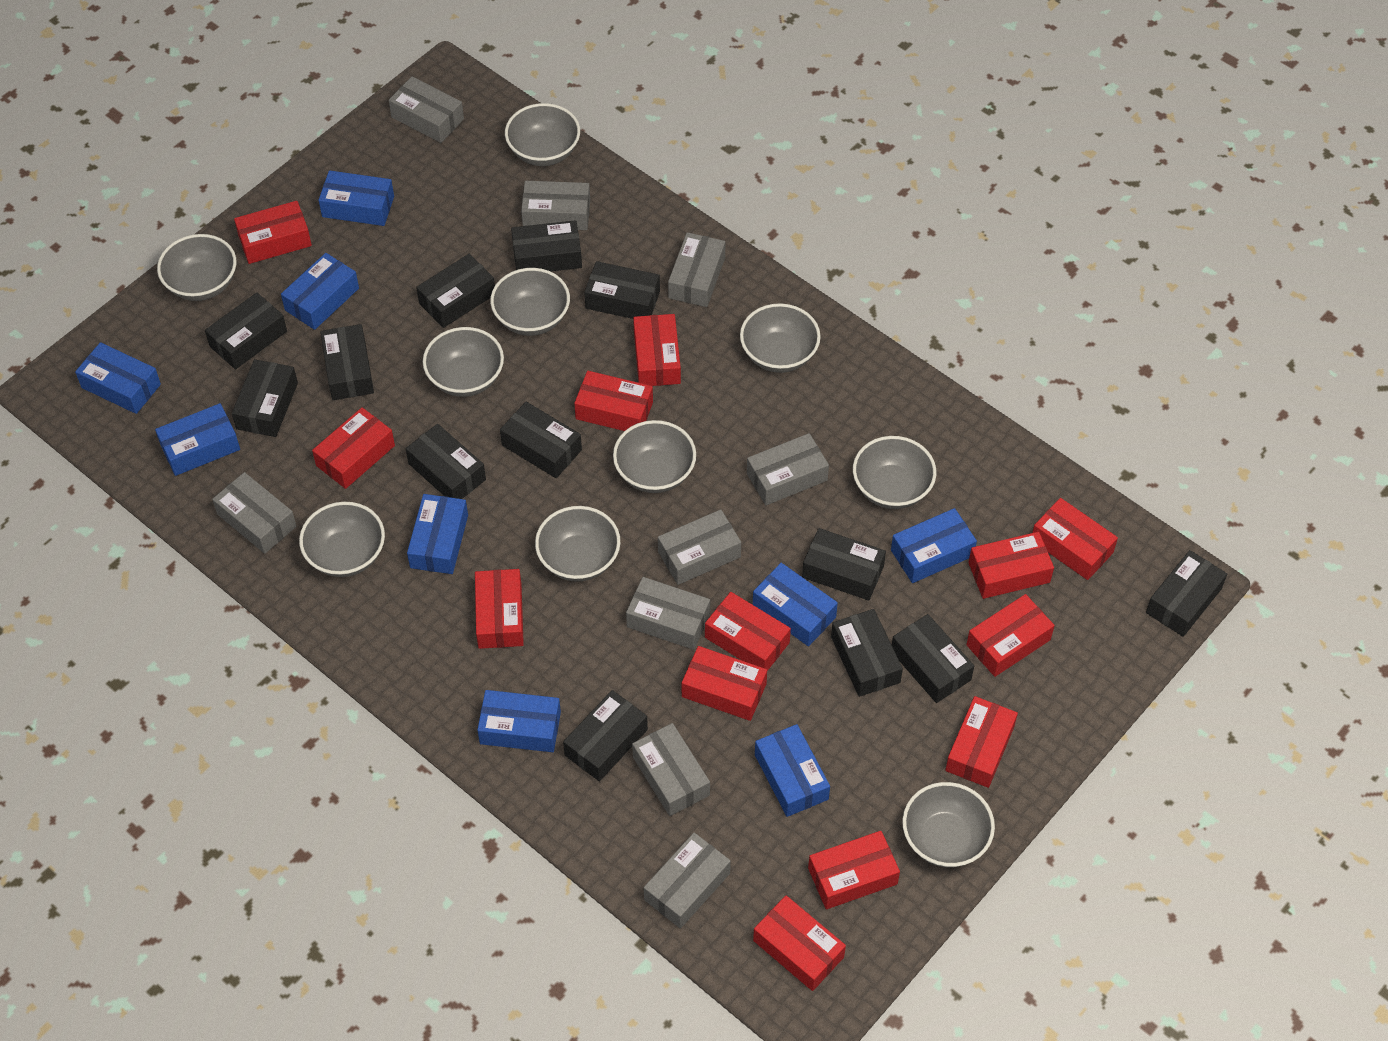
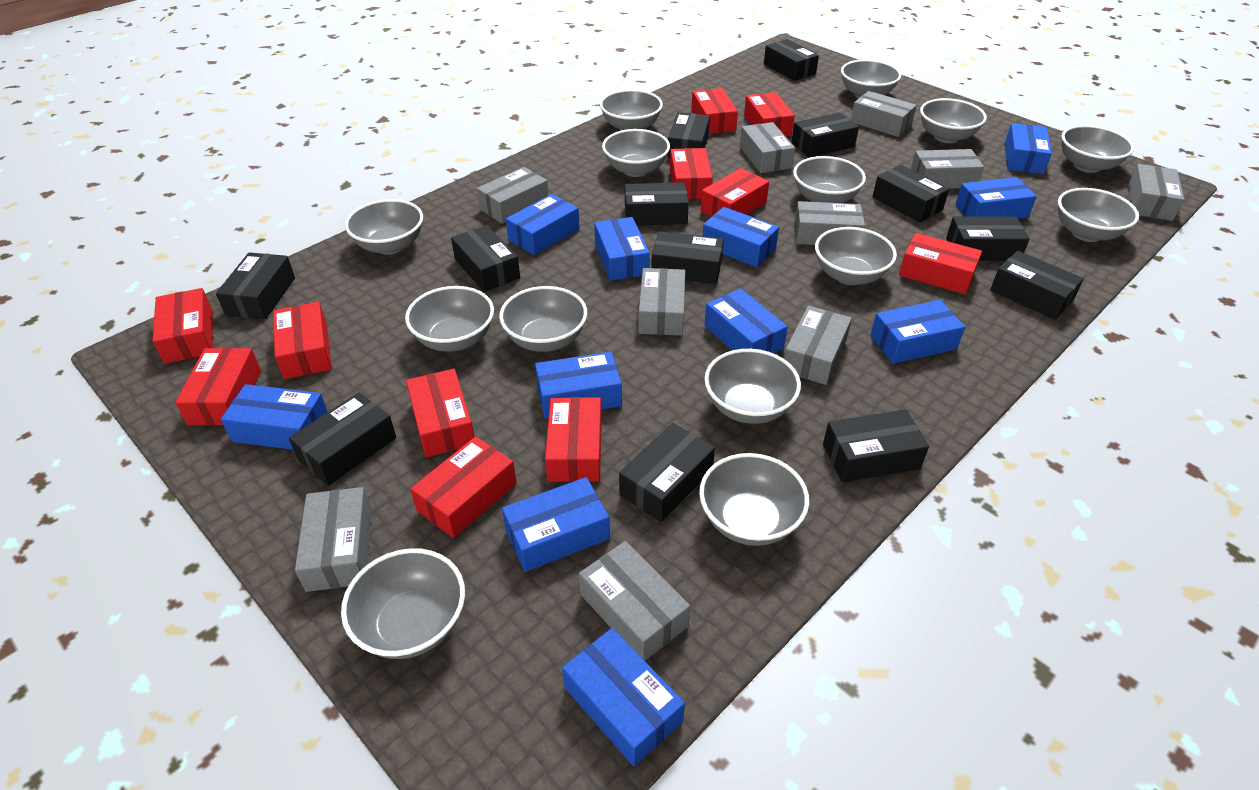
blue box: 9 -> 11
grey bowl: 10 -> 14
grey box: 9 -> 10
red box: 13 -> 11

